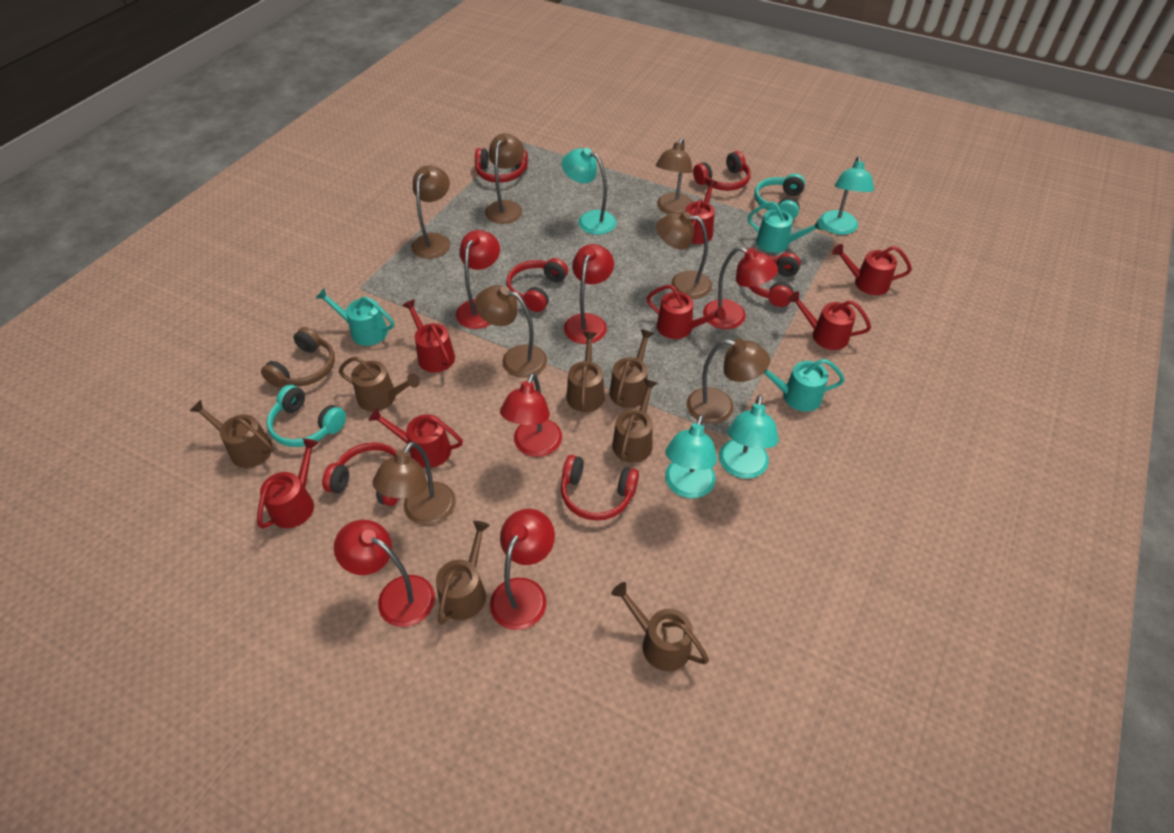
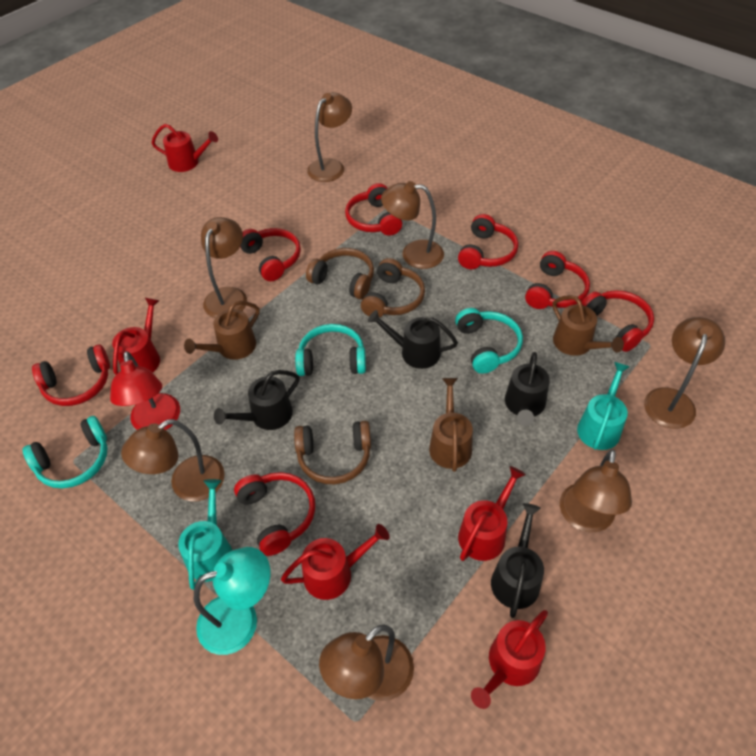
black watering can: 0 -> 4
brown headphones: 1 -> 3
brown watering can: 7 -> 3
red headphones: 6 -> 7
red lamp: 6 -> 1
red watering can: 7 -> 5
turquoise headphones: 2 -> 3
turquoise lamp: 4 -> 1
turquoise watering can: 3 -> 2

